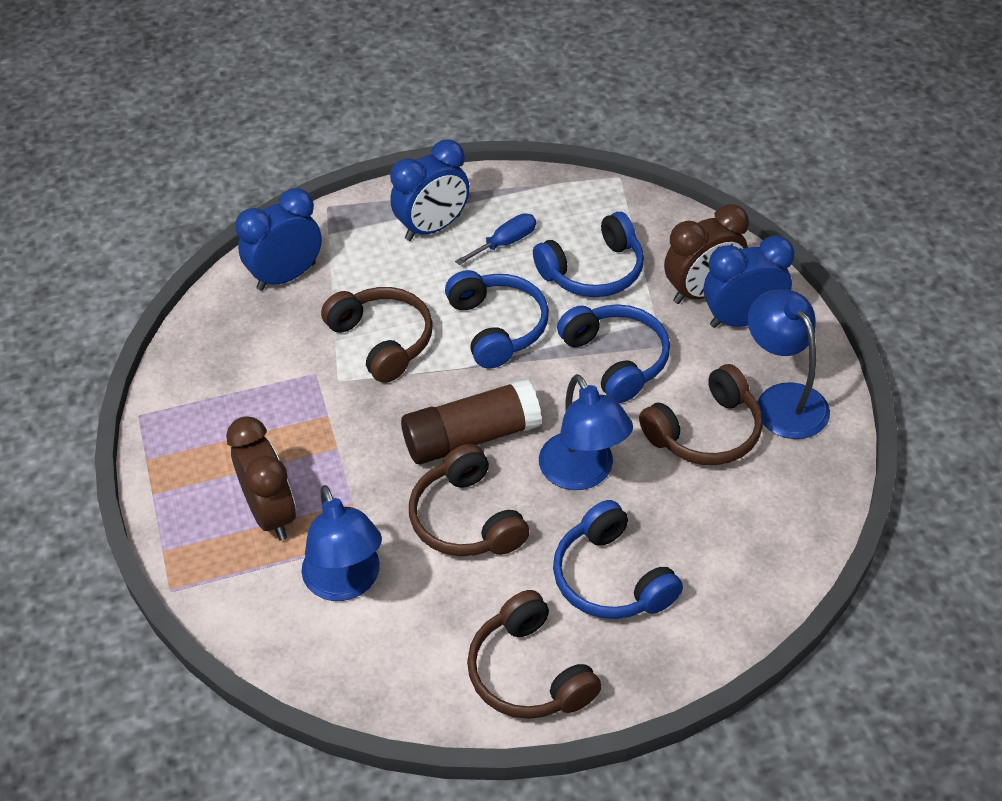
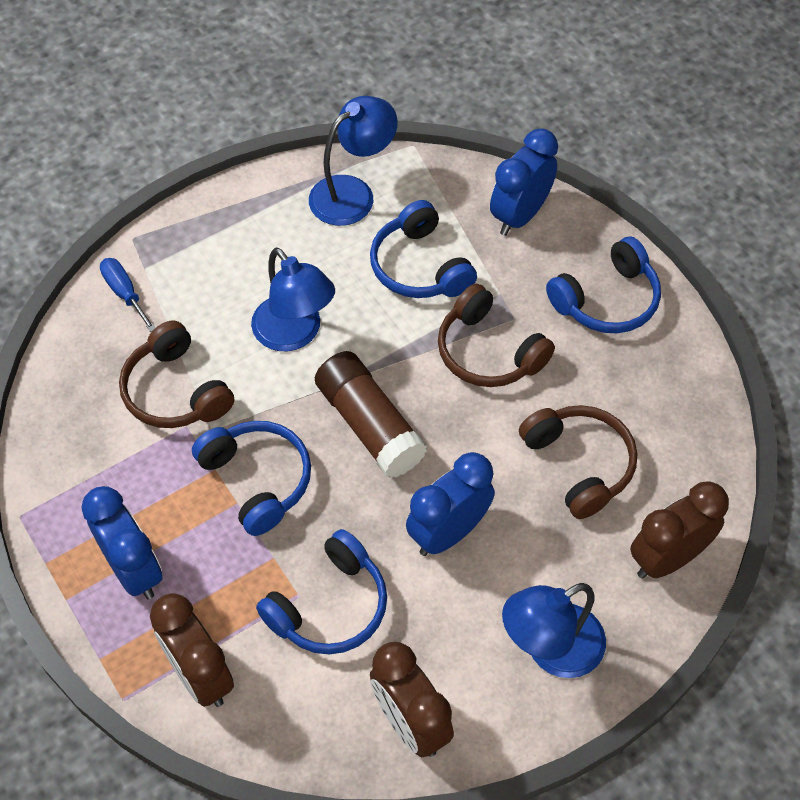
brown clock: 2 -> 3
brown headphones: 4 -> 3

